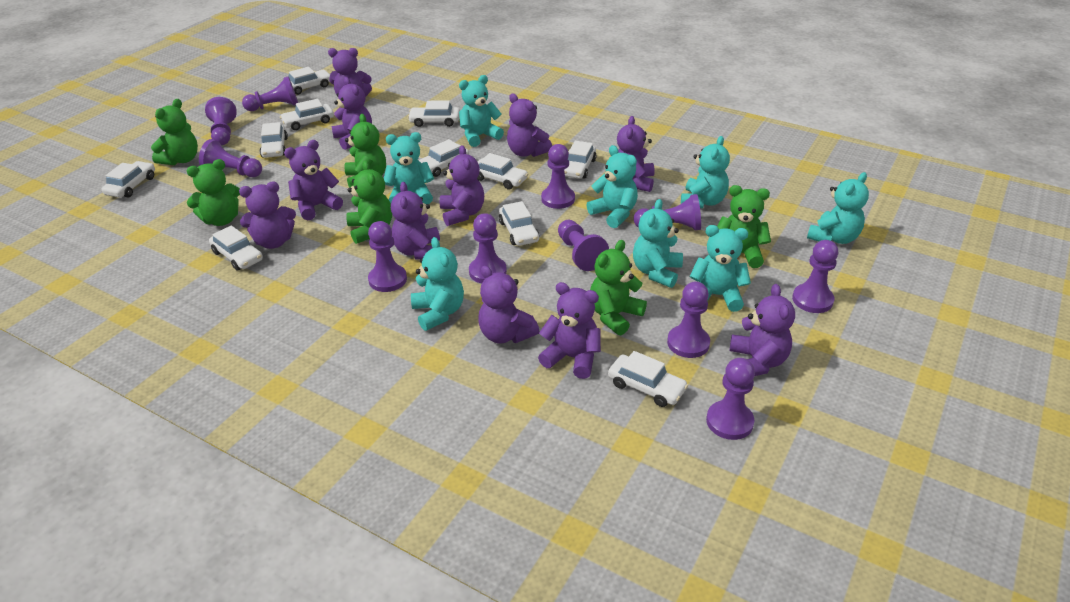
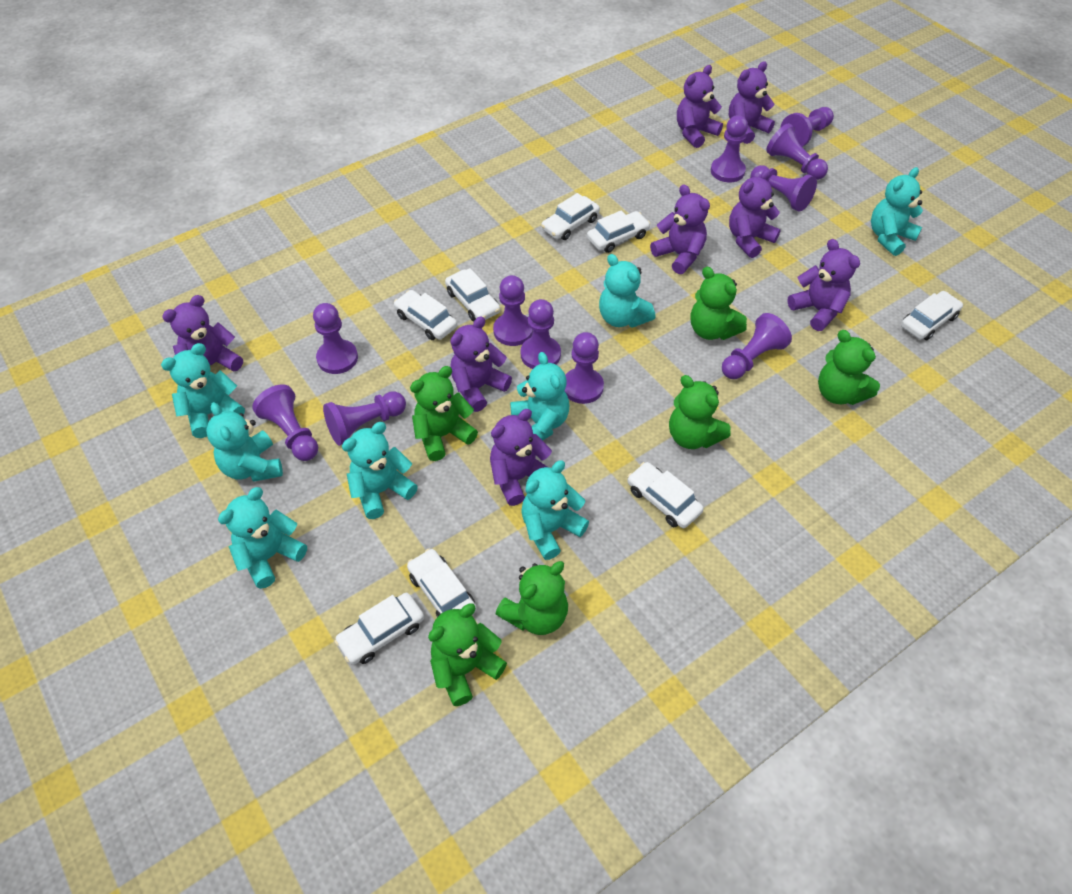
purple teddy bear: 11 -> 8
white car: 11 -> 8

